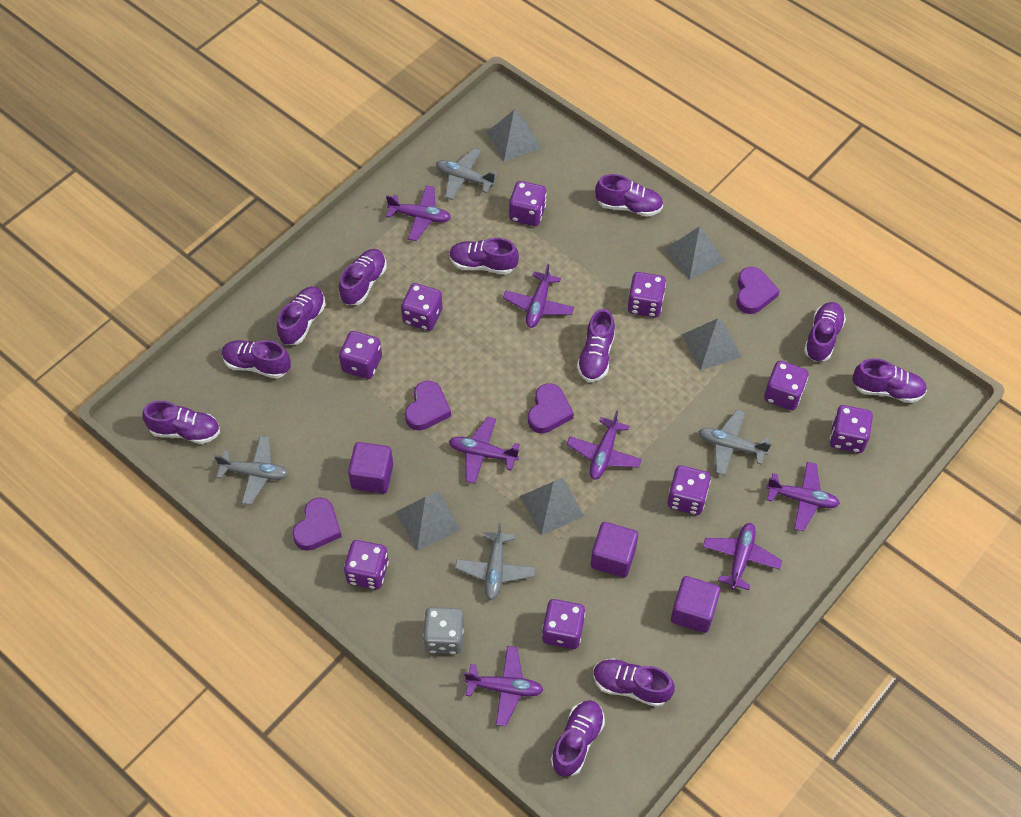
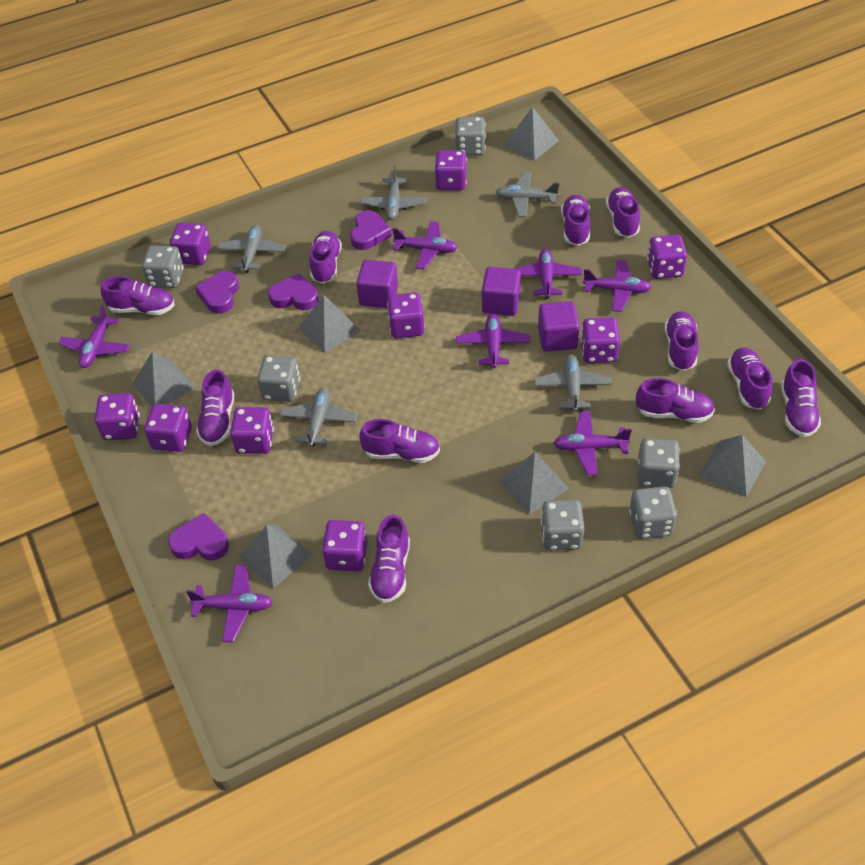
grey dice: 1 -> 6
grey plane: 4 -> 5
grey pyramid: 5 -> 6

